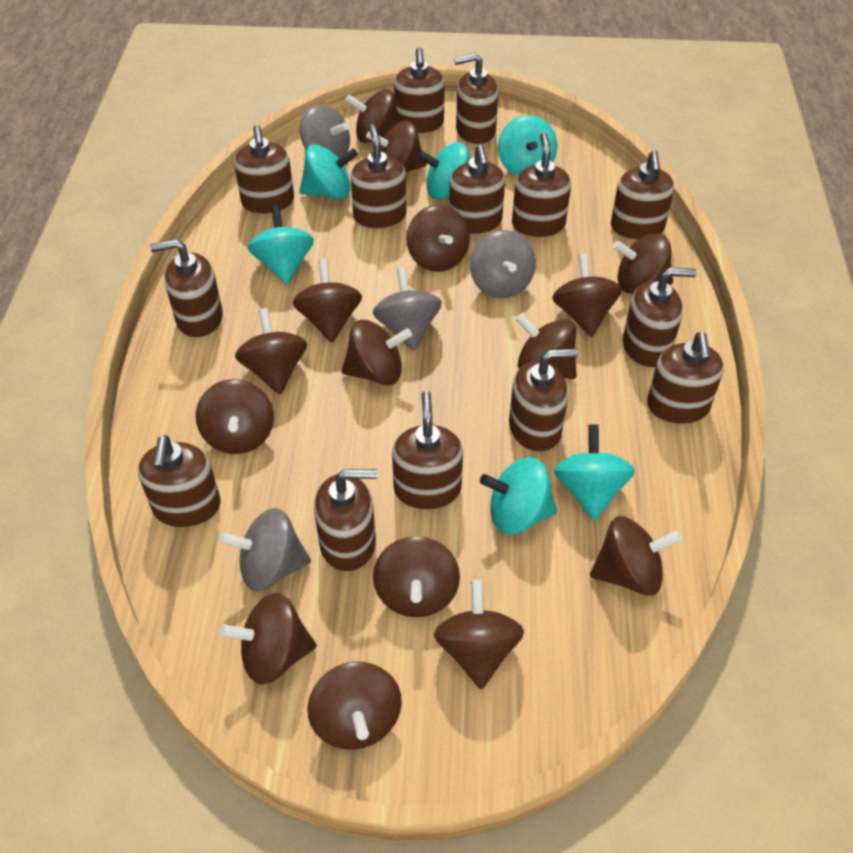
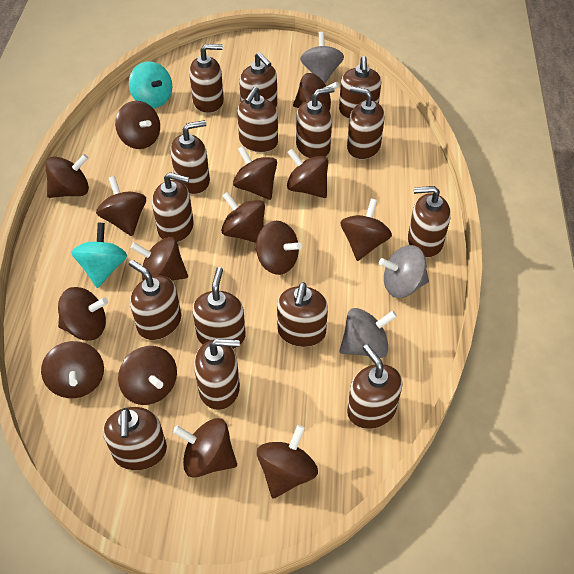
brown soap dispenser: 14 -> 15
grey spinning top: 4 -> 3
turquoise spinning top: 6 -> 2

